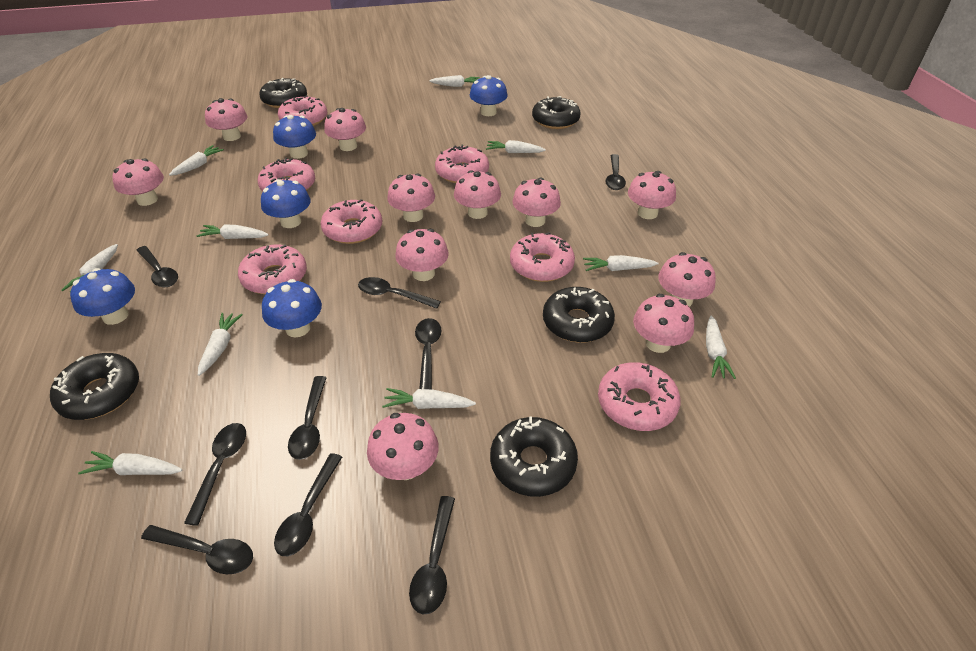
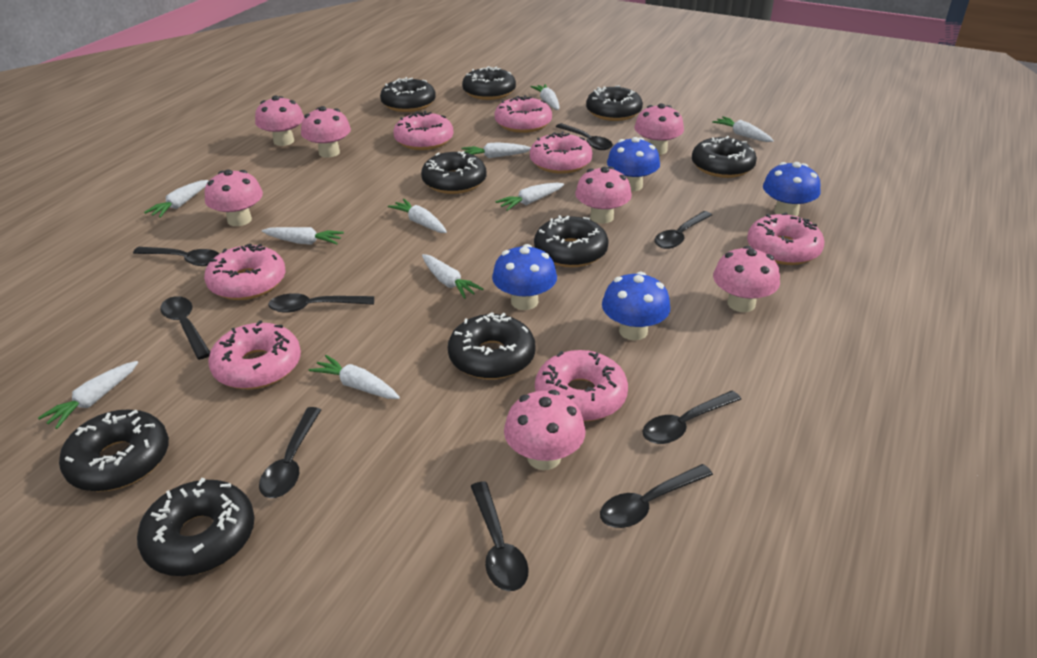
black donut: 5 -> 9
blue mushroom: 5 -> 4
pink mushroom: 11 -> 7

